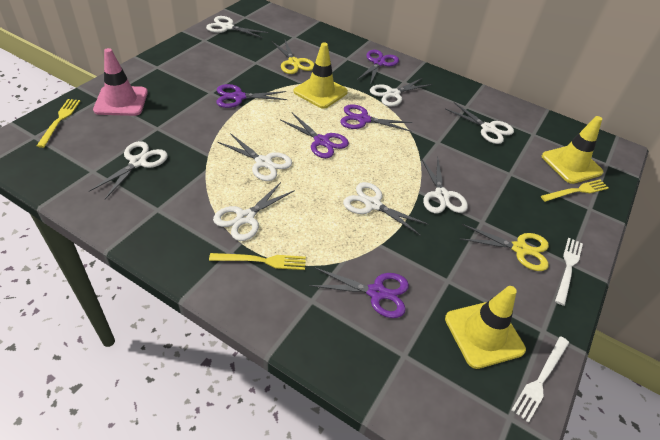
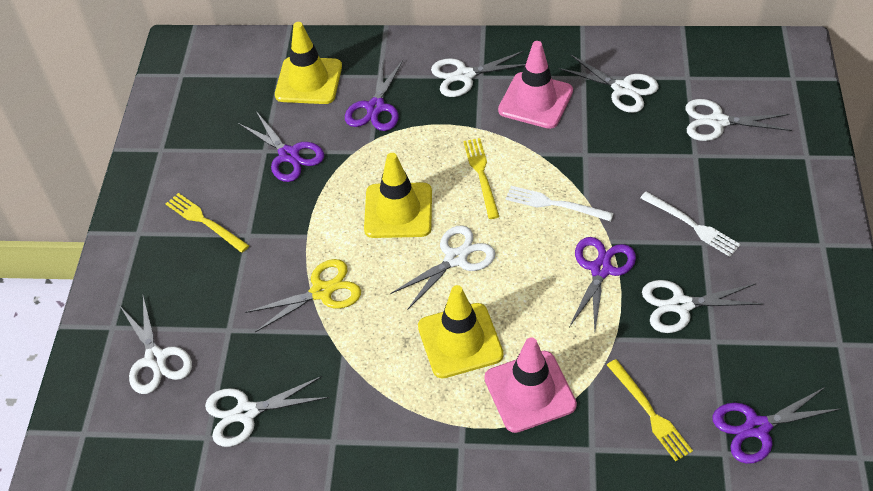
pink traffic cone: 1 -> 2
purple scissors: 5 -> 4
white scissors: 8 -> 7
yellow scissors: 2 -> 1

